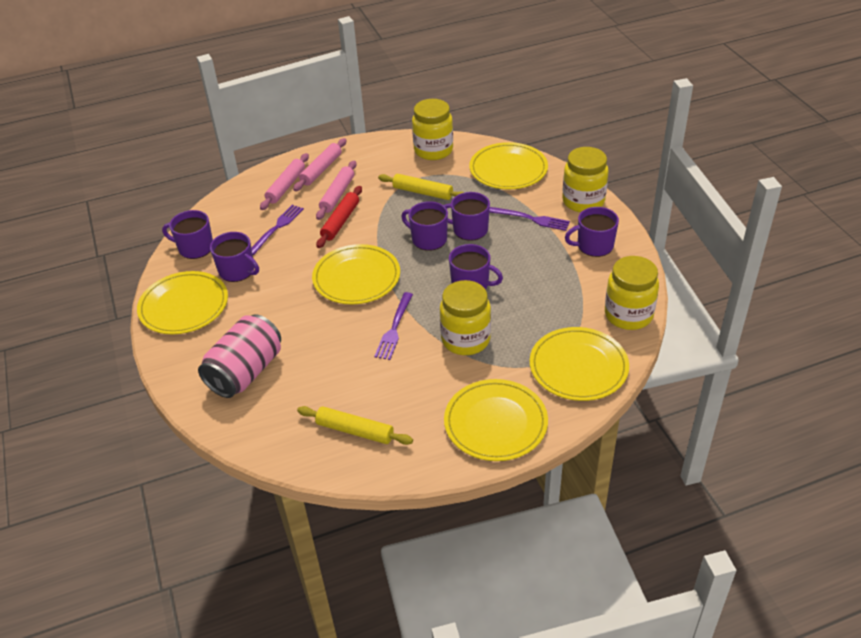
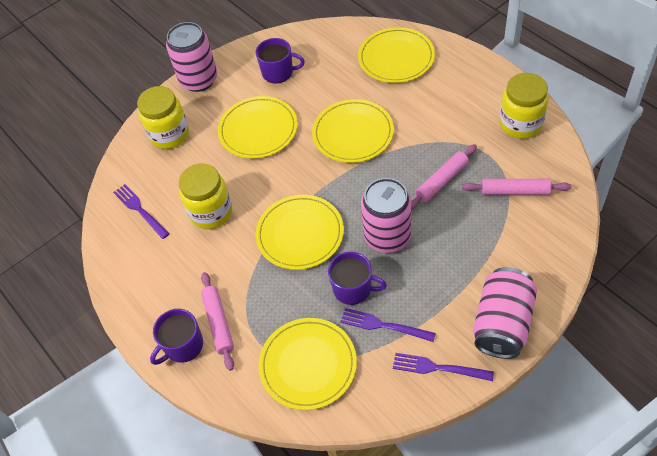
pink can: 1 -> 3
purple mug: 6 -> 3
red rolling pin: 1 -> 0
yellow jar: 4 -> 3
yellow rolling pin: 2 -> 0

